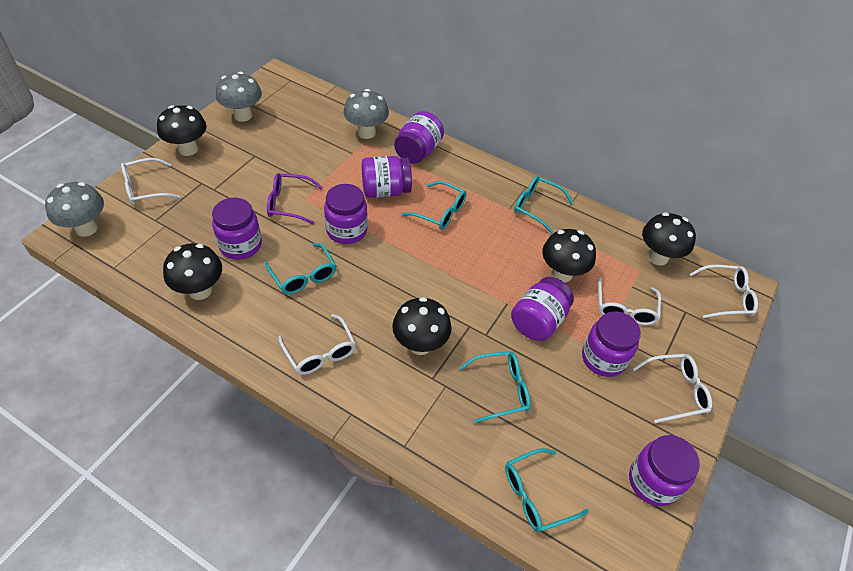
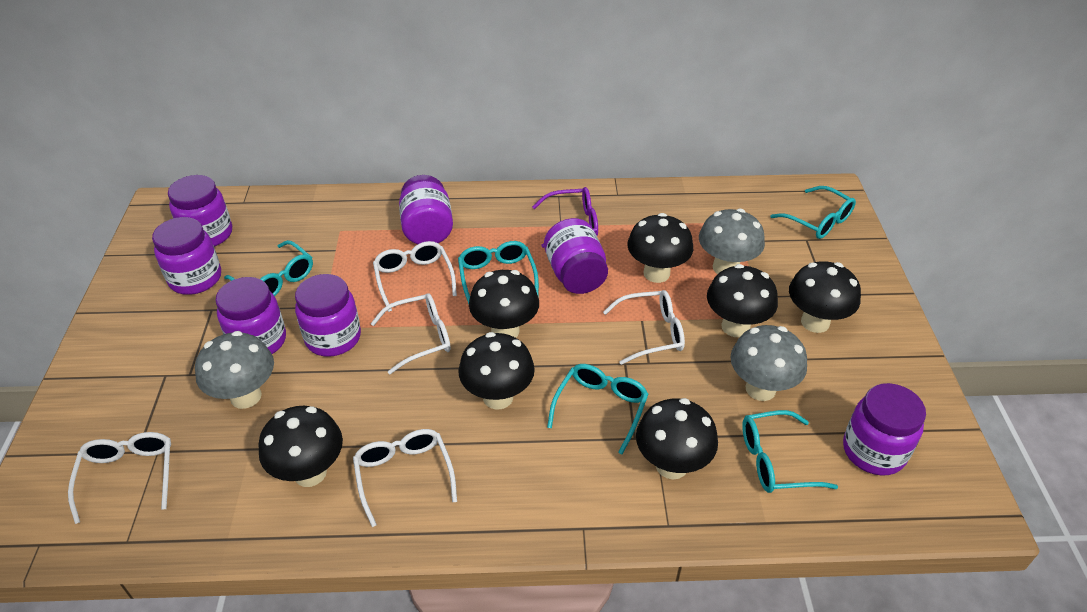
black mushroom: 5 -> 7

